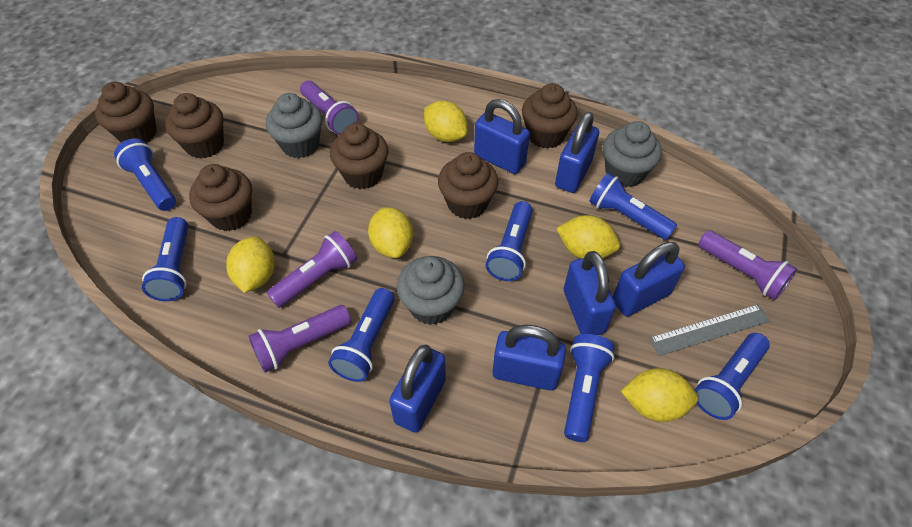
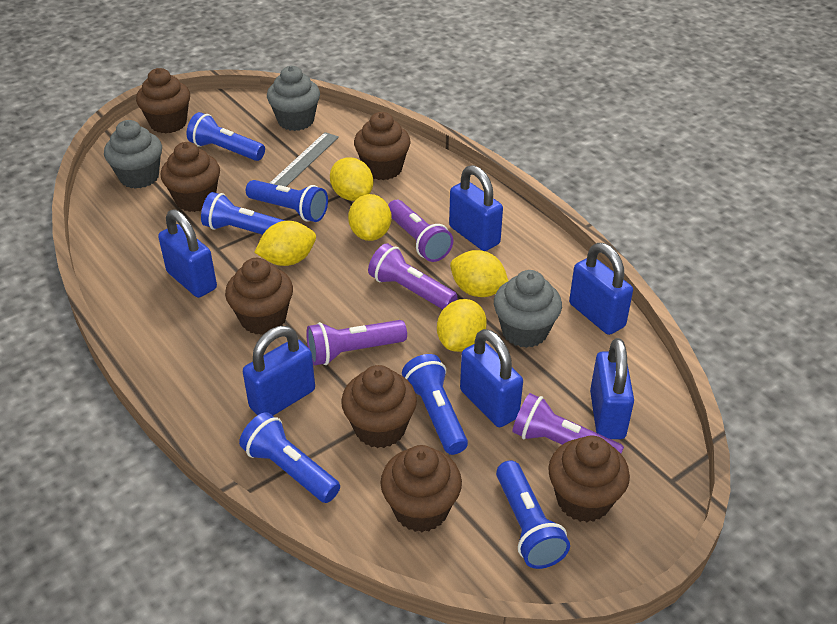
blue flashlight: 7 -> 6
brown cupcake: 6 -> 7

